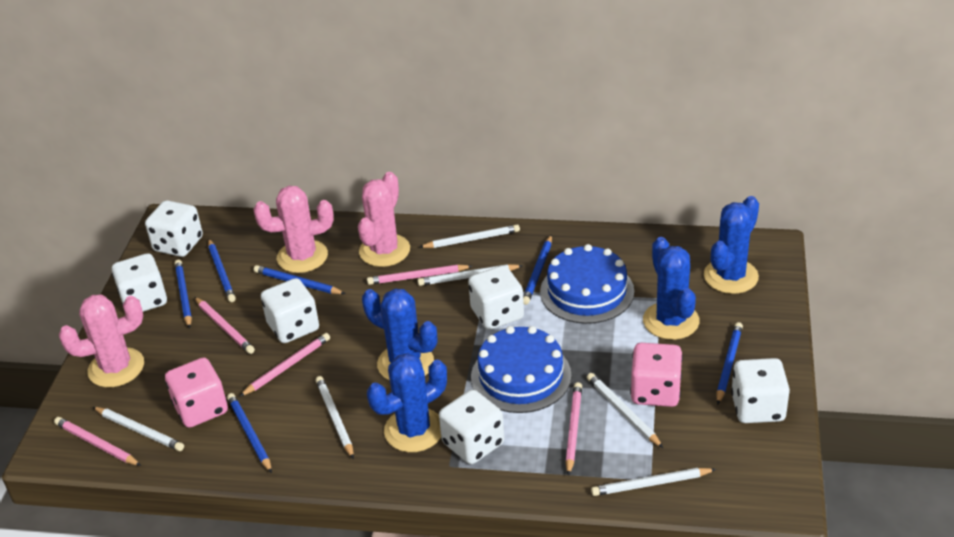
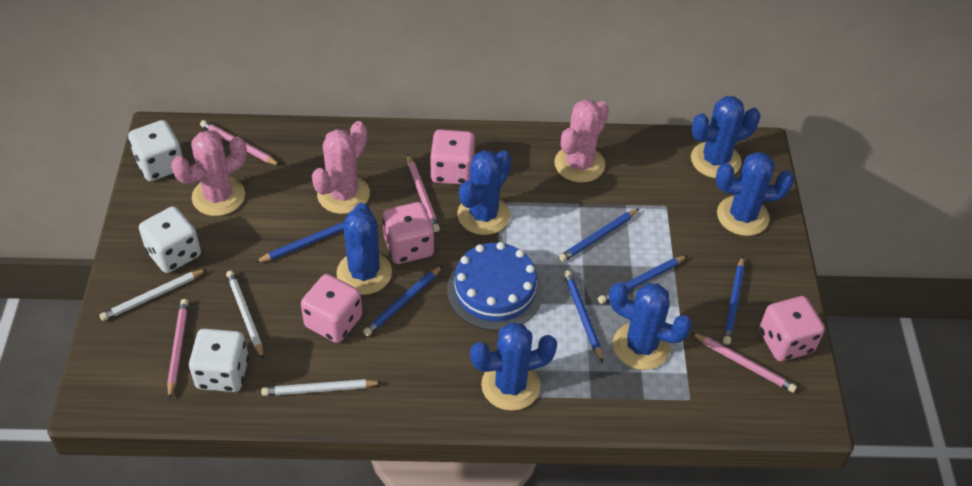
blue cactus: 4 -> 6
blue cake: 2 -> 1
pink dice: 2 -> 4
pink pencil: 5 -> 4
white dice: 6 -> 3
white pencil: 6 -> 3

